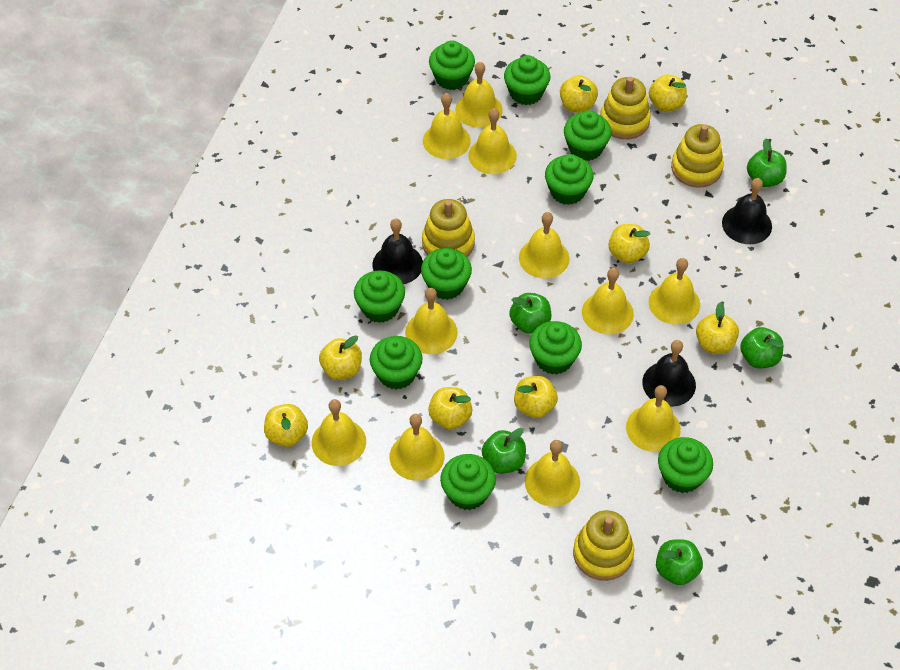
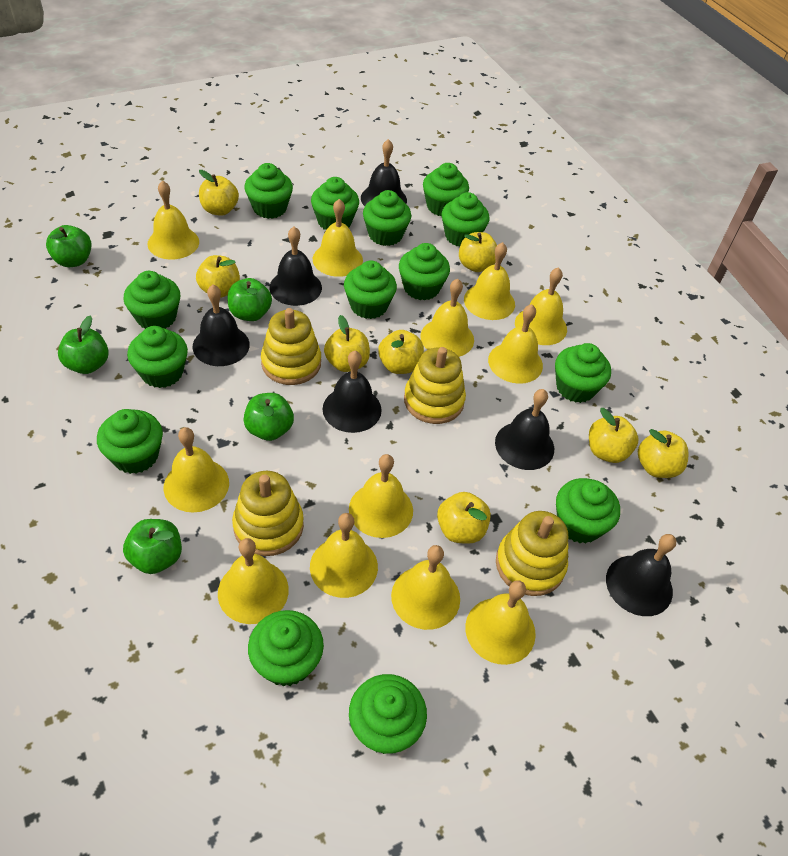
black bell: 3 -> 6
green cupcake: 10 -> 14
yellow bell: 11 -> 12

